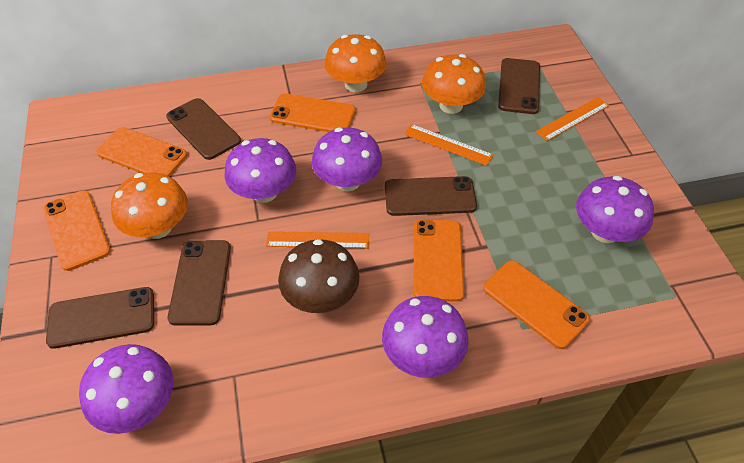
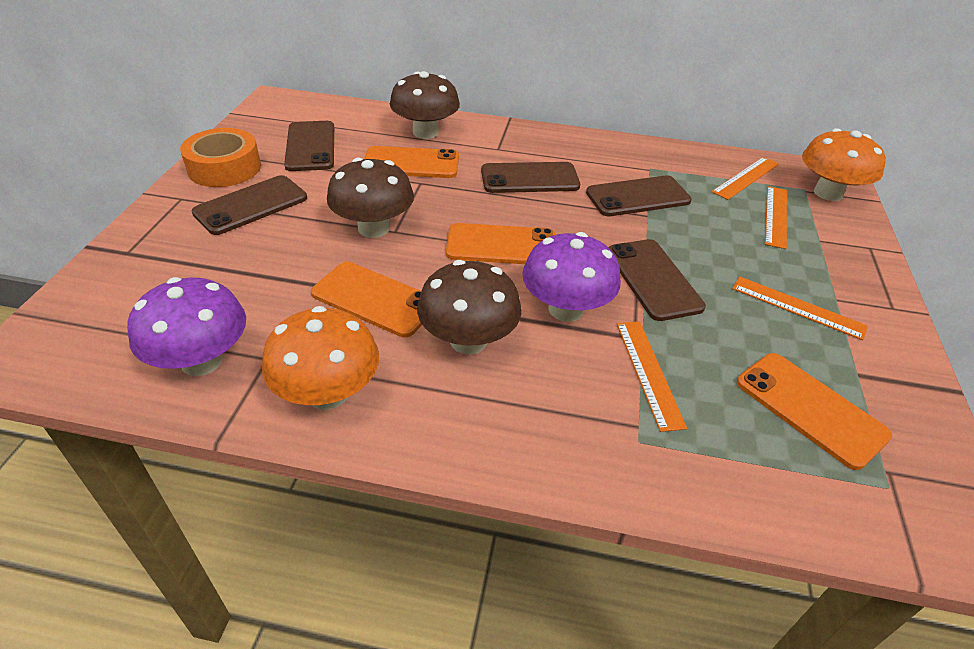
brown mushroom: 1 -> 3
orange mushroom: 3 -> 2
orange phone: 5 -> 4
orange ruler: 3 -> 4
orange tape: 0 -> 1
purple mushroom: 5 -> 2

